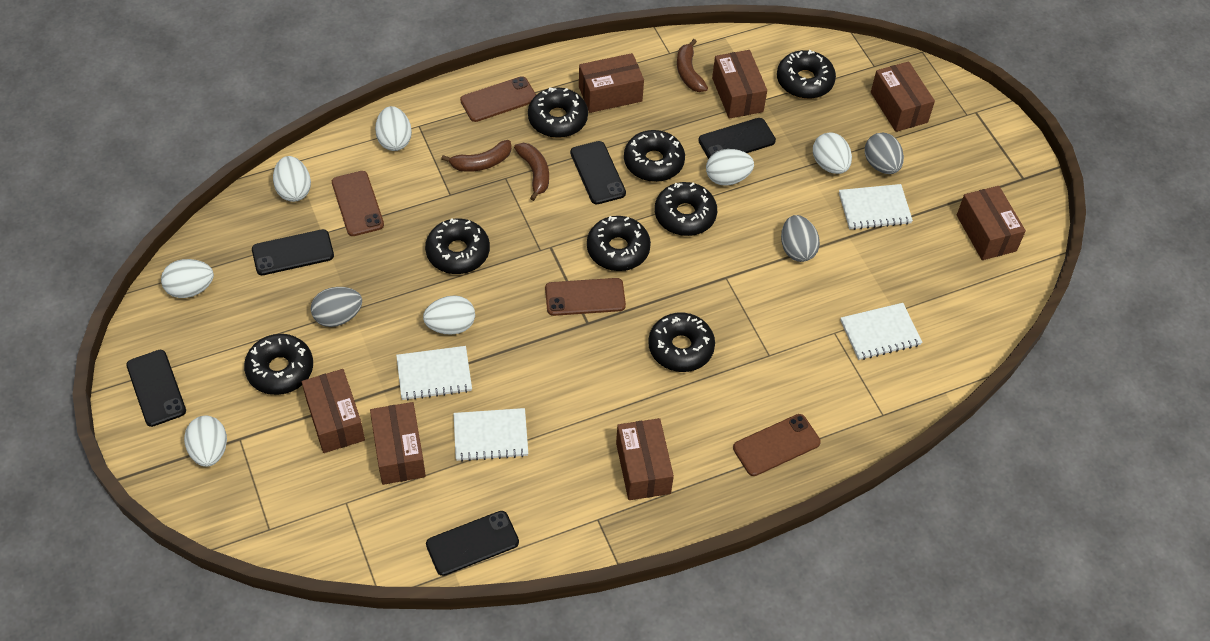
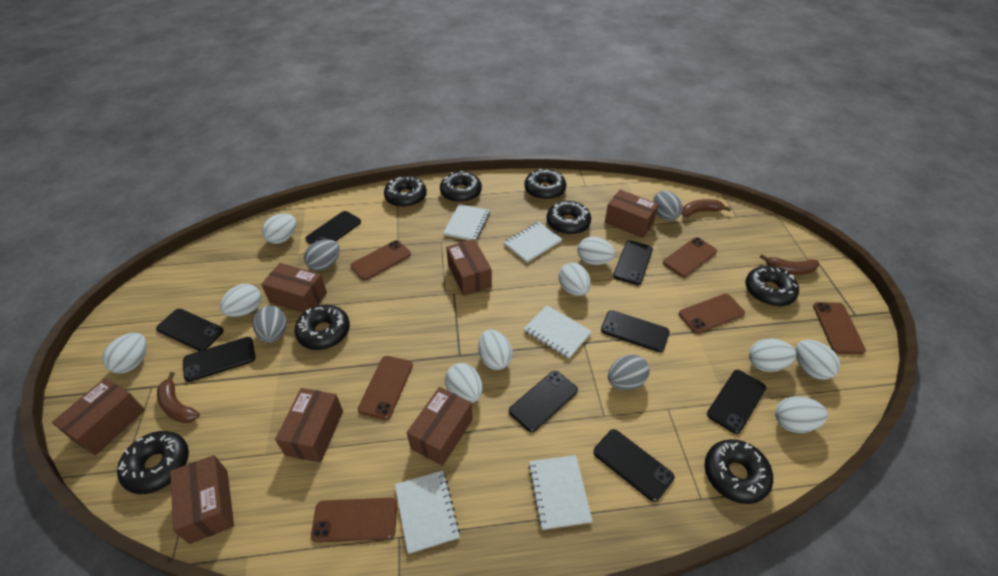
black phone: 5 -> 8
brown phone: 4 -> 6
grey egg: 3 -> 4
white egg: 7 -> 10
white notebook: 4 -> 5

